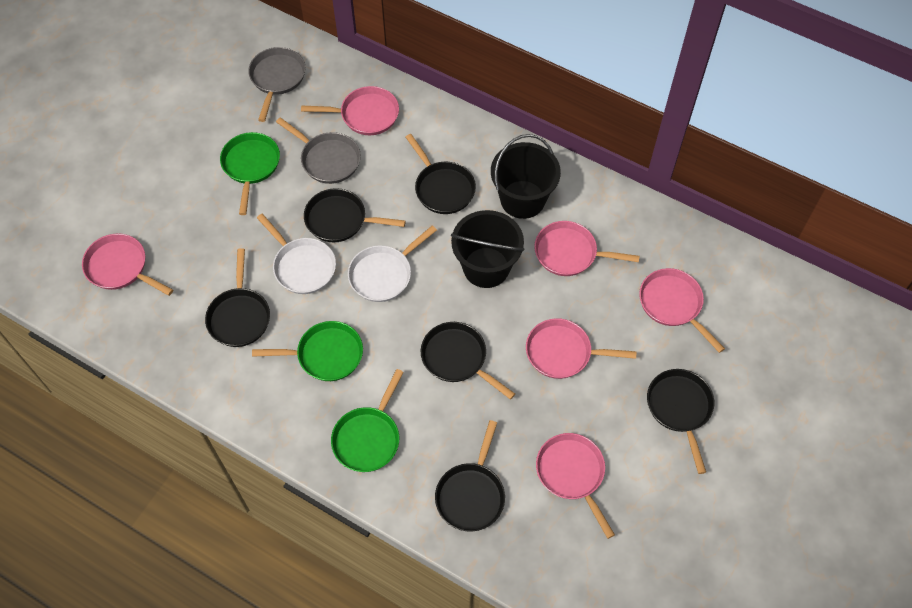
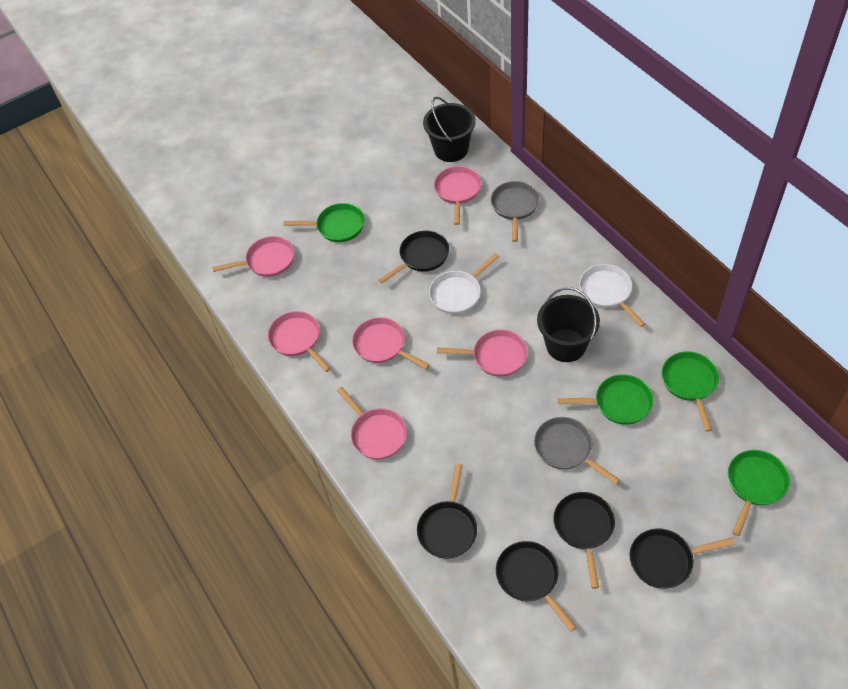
black pan: 6 -> 5
green pan: 3 -> 4

